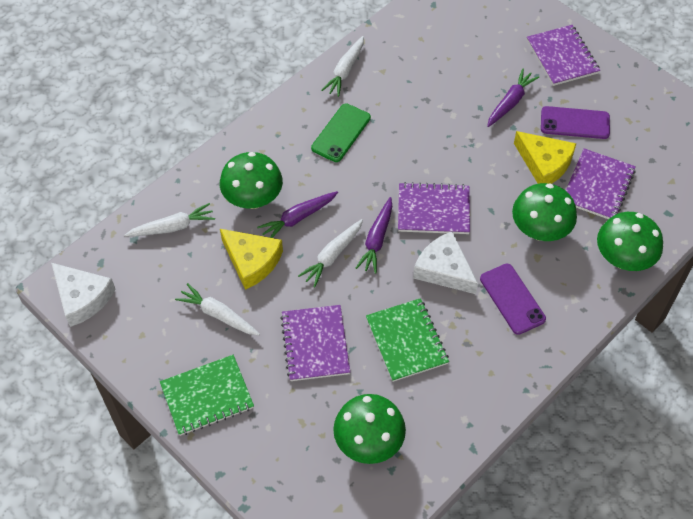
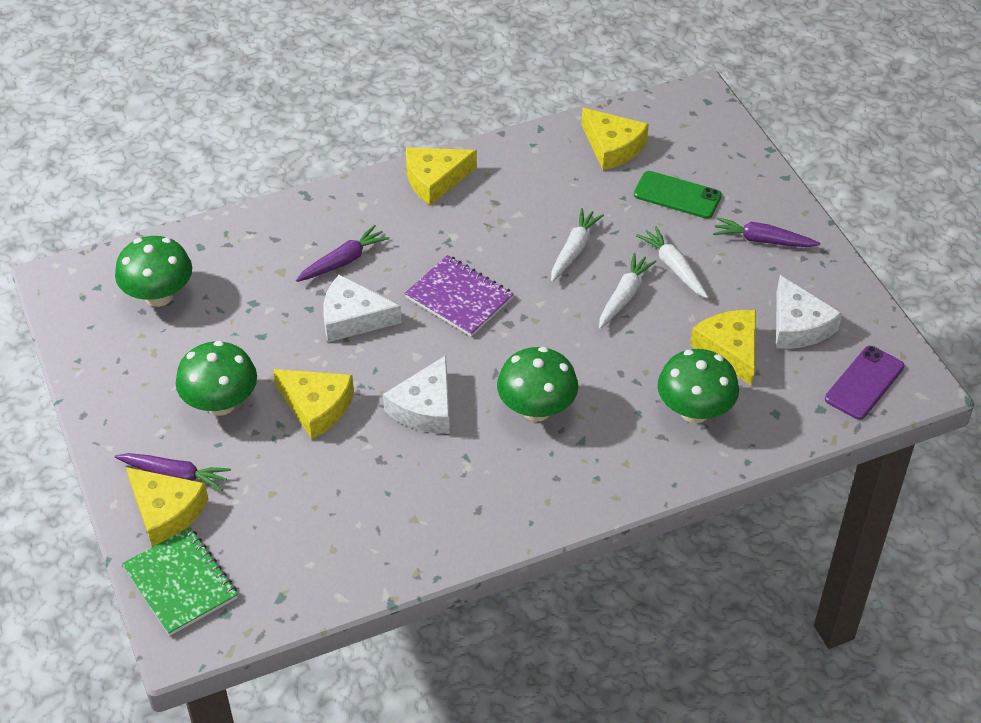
green notebook: 2 -> 1
purple notebook: 4 -> 1
purple phone: 2 -> 1
white carrot: 4 -> 3
white cheese: 2 -> 3
yellow cheese: 2 -> 5

